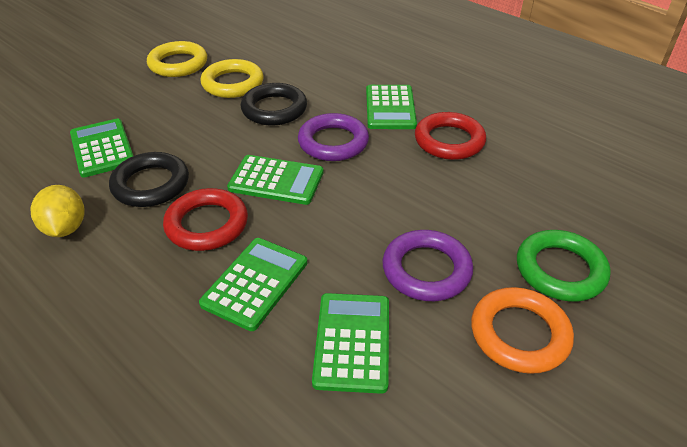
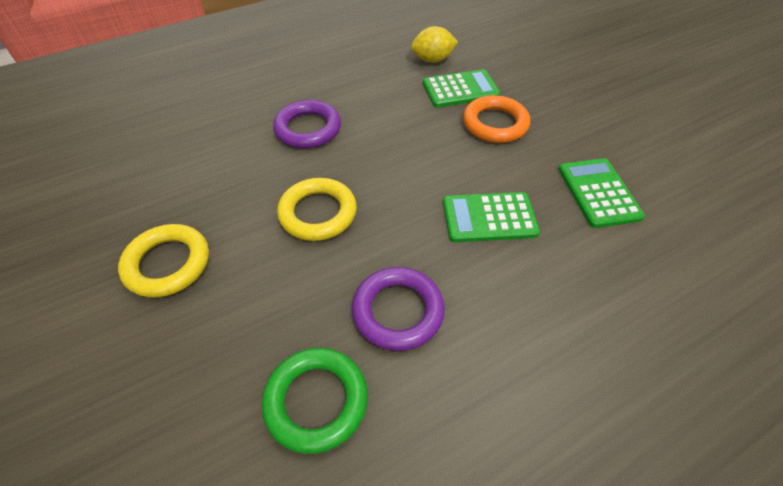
black ring: 2 -> 0
green calculator: 5 -> 3
red ring: 2 -> 0

